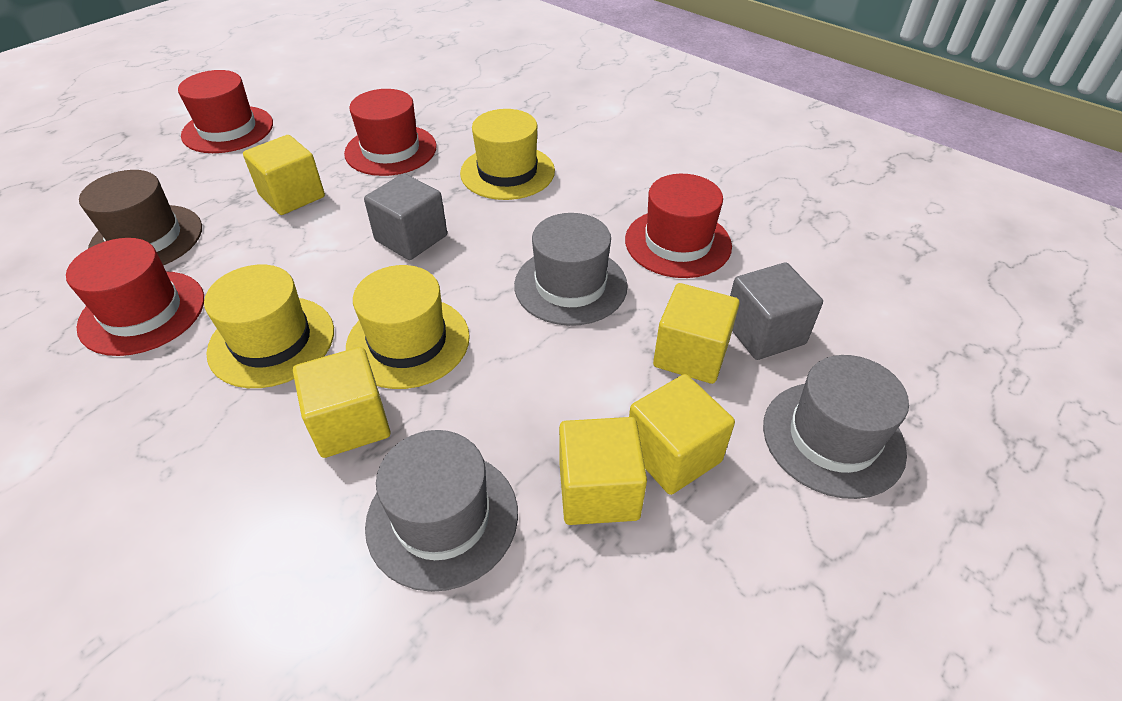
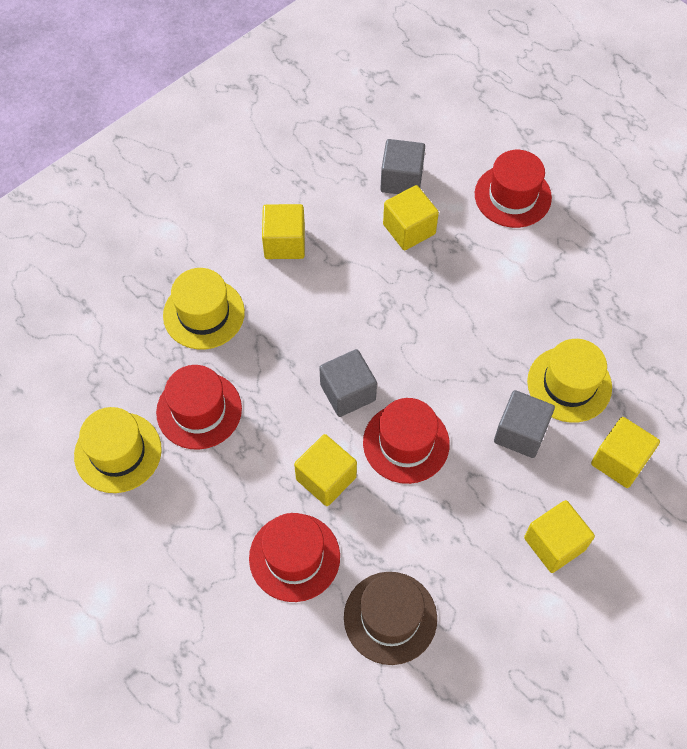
grey cube: 2 -> 3
grey hat: 3 -> 0

